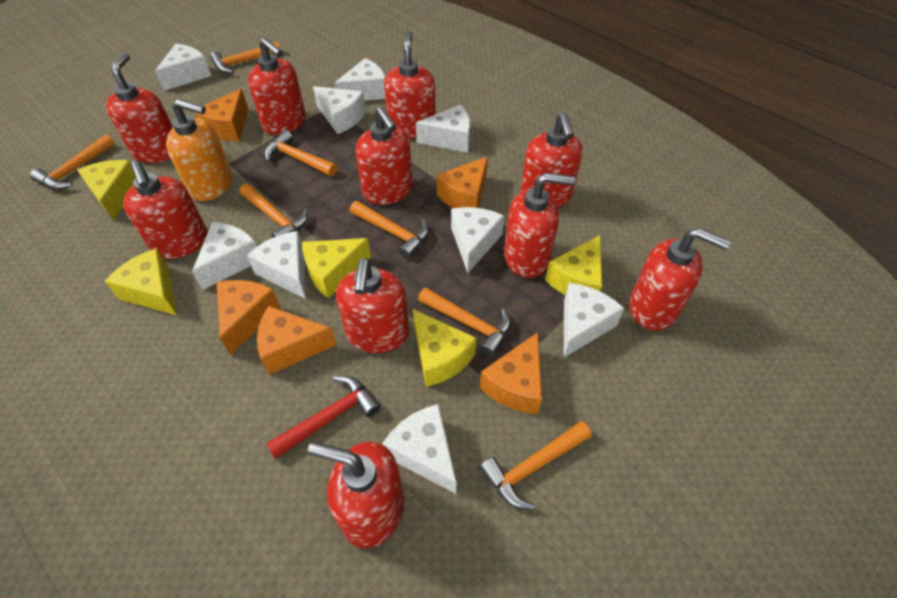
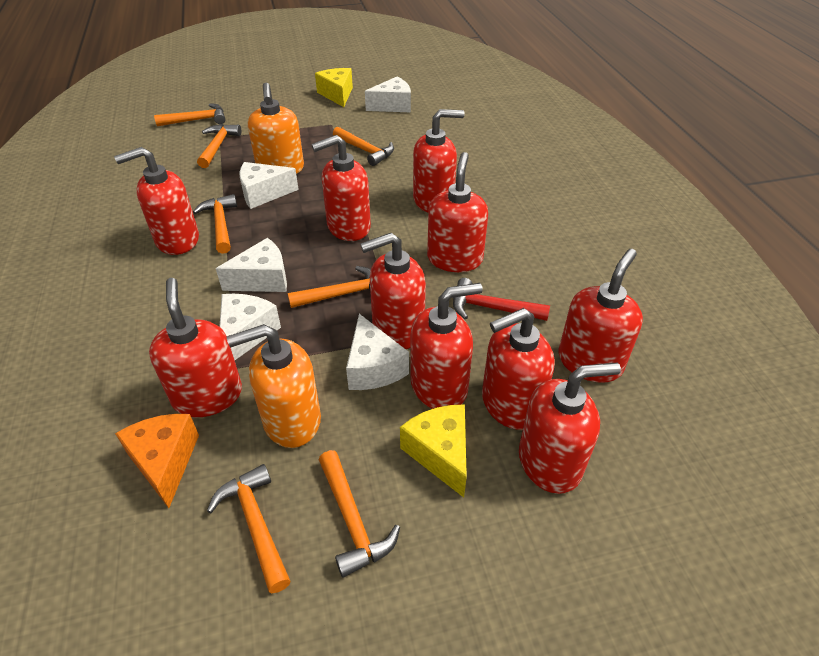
orange cheese: 5 -> 1
orange soap dispenser: 1 -> 2
white cheese: 9 -> 5
yellow cheese: 5 -> 2

